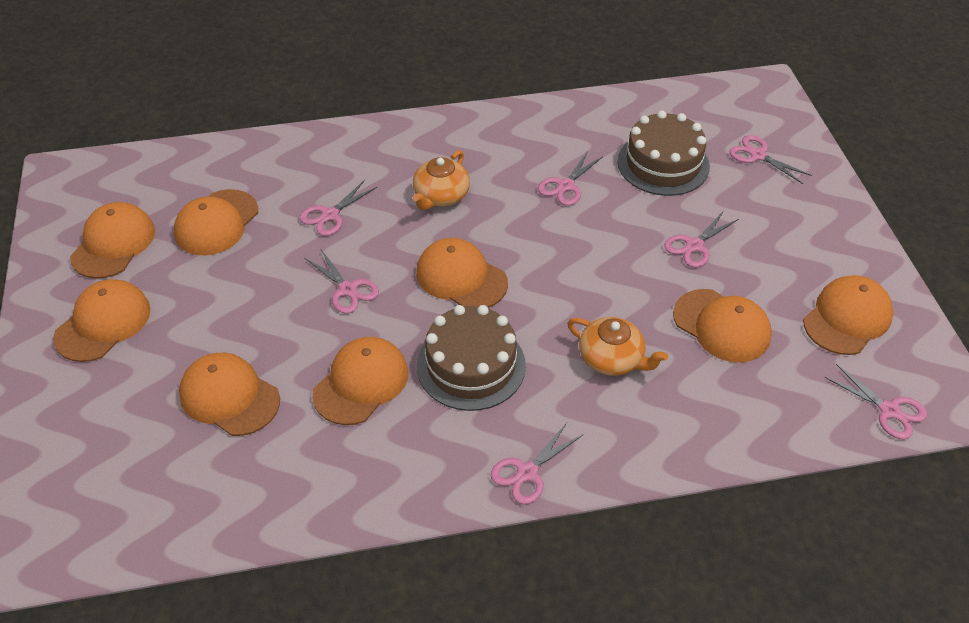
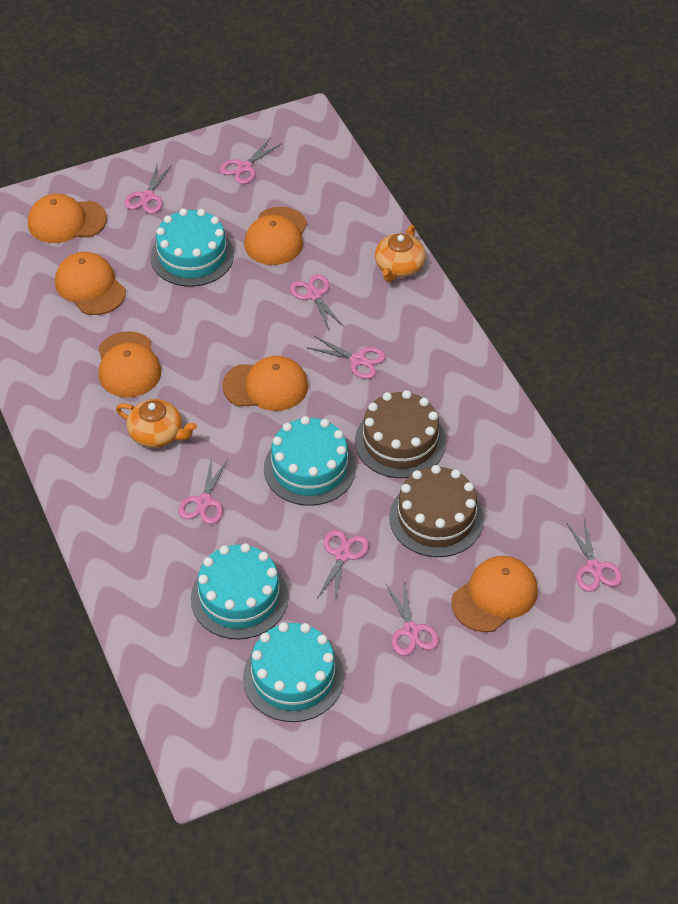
orange cap: 8 -> 6
pink scissors: 7 -> 8
turquoise cake: 0 -> 4

